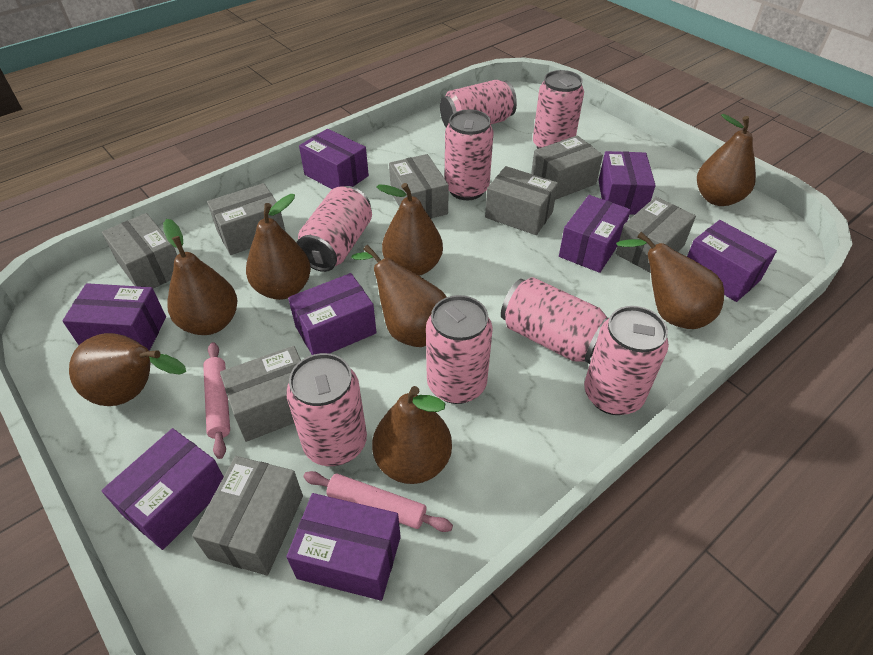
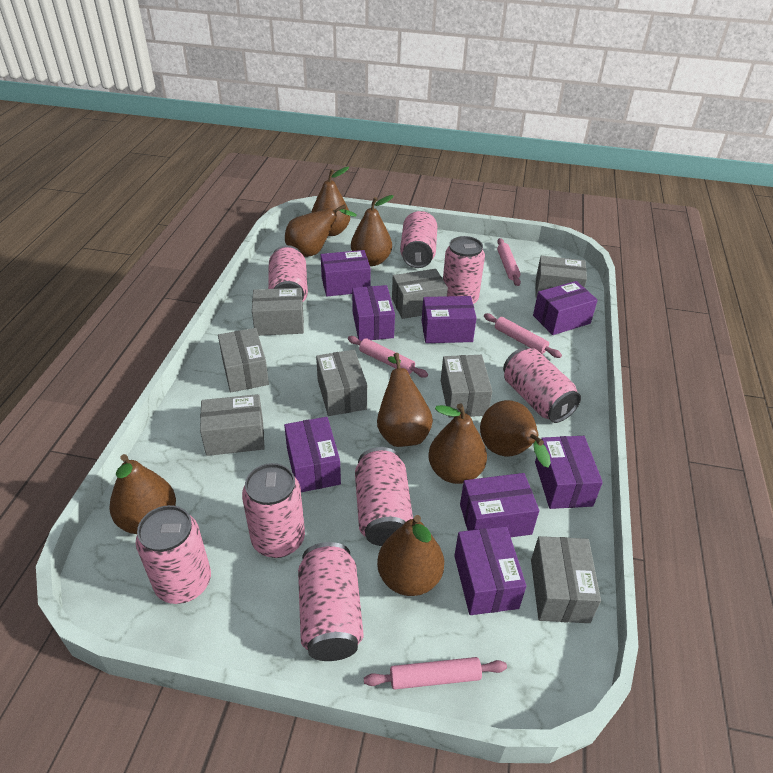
pink rolling pin: 2 -> 4

